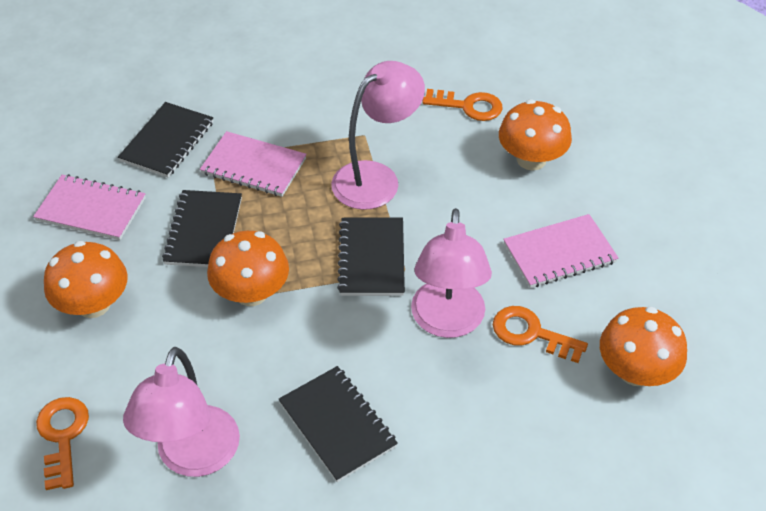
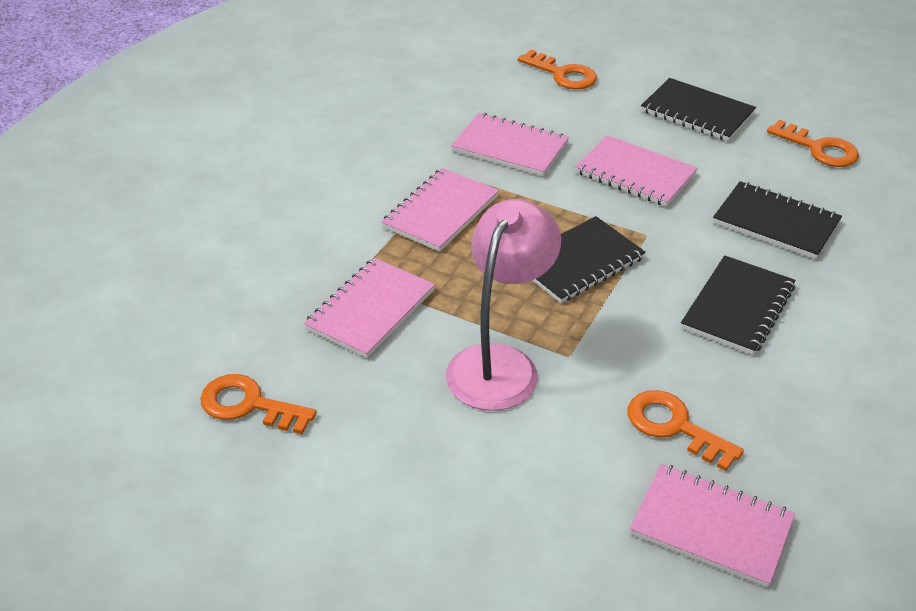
orange key: 3 -> 4
orange mushroom: 4 -> 0
pink lamp: 3 -> 1
pink notebook: 3 -> 5

